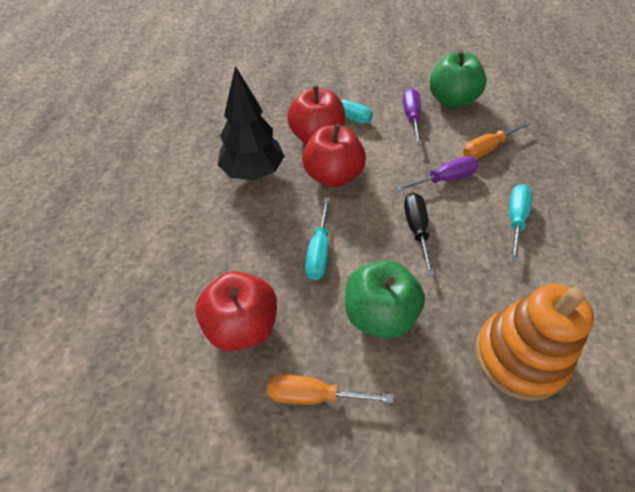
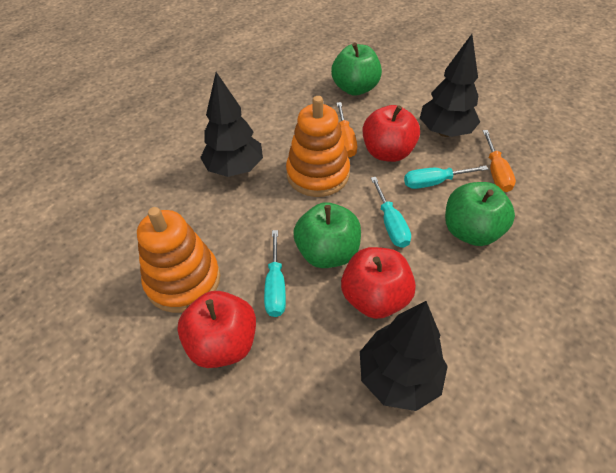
black screwdriver: 1 -> 0
black tree: 1 -> 3
green apple: 2 -> 3
orange stacking toy: 1 -> 2
purple screwdriver: 2 -> 0

